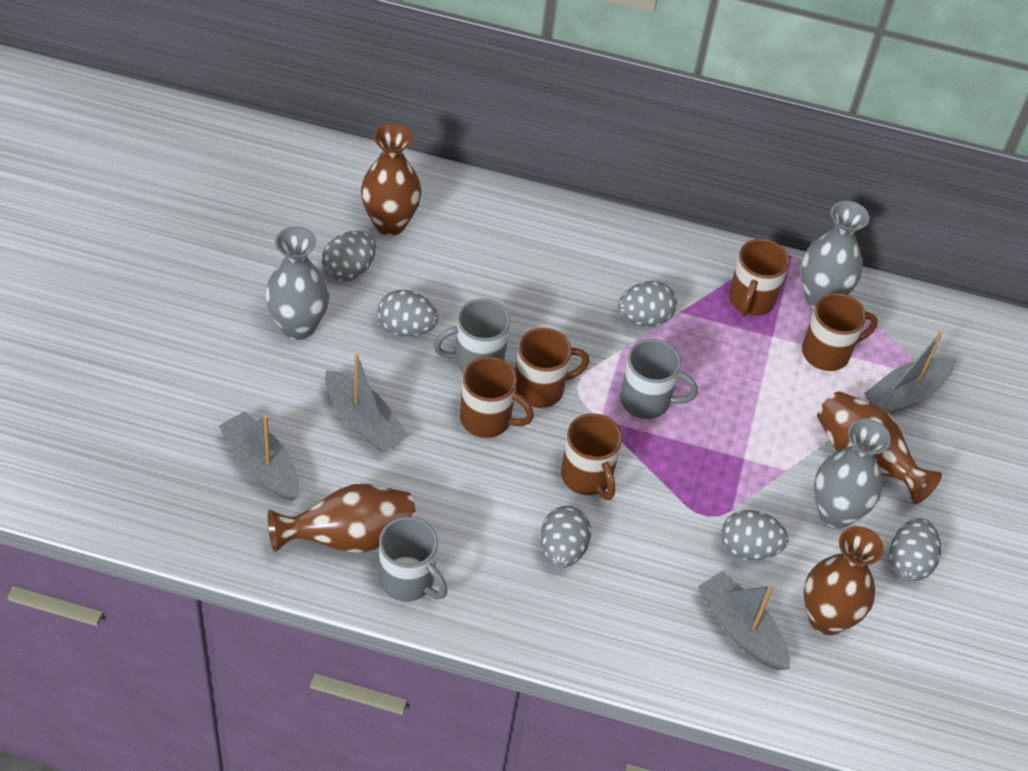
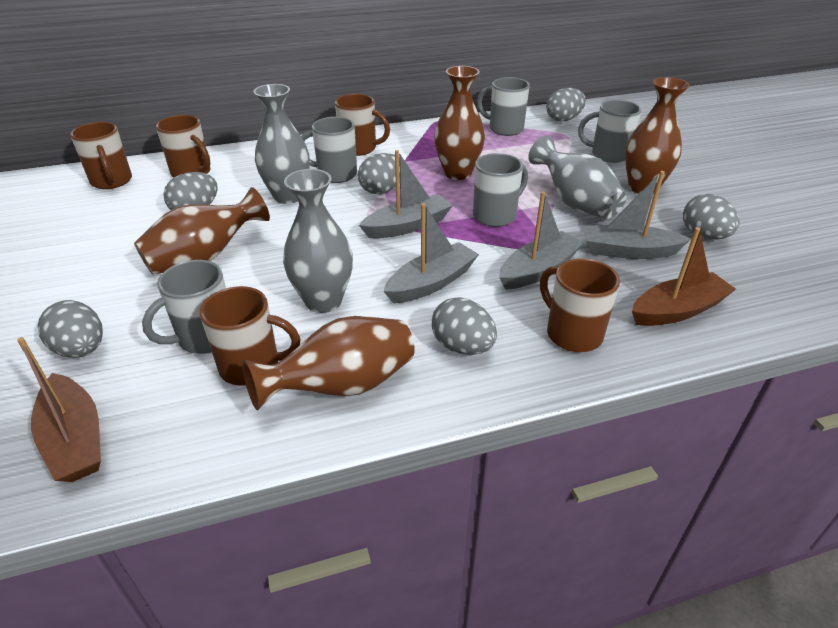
brown boat: 0 -> 2
grey mug: 3 -> 5

